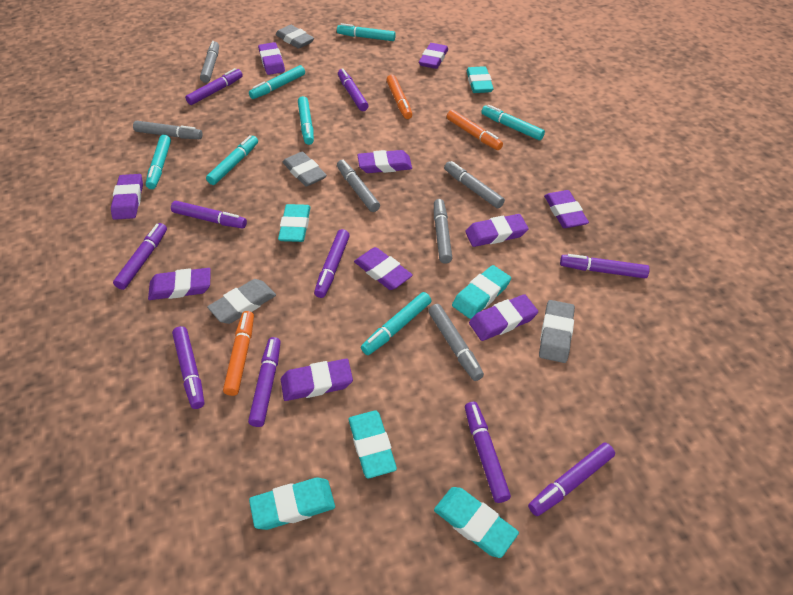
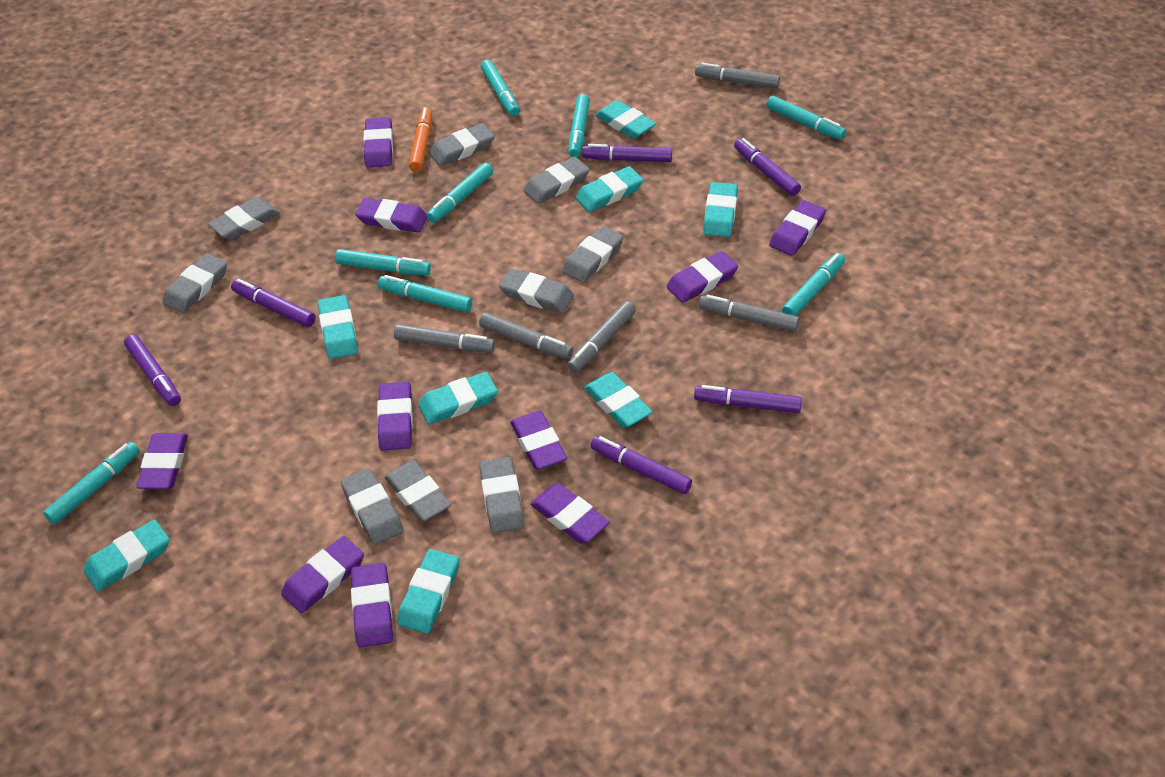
grey eraser: 4 -> 9
grey marker: 6 -> 5
orange marker: 3 -> 1
purple marker: 10 -> 6
turquoise eraser: 6 -> 8
turquoise marker: 7 -> 8

